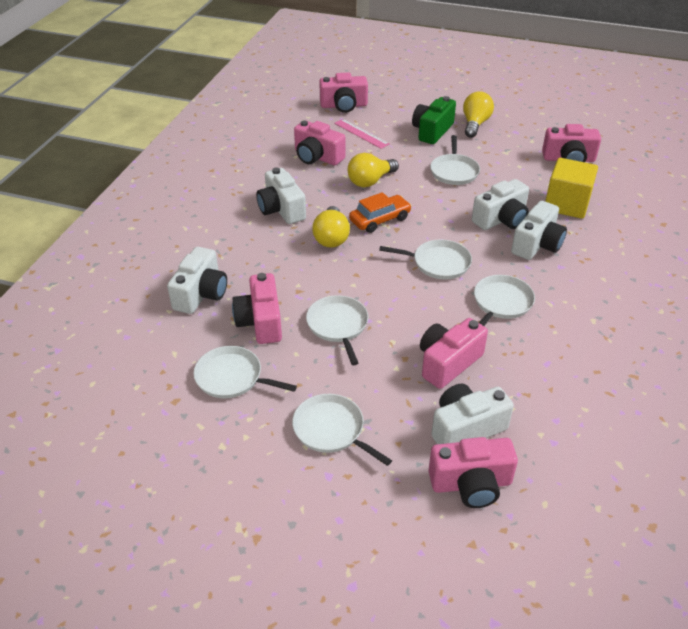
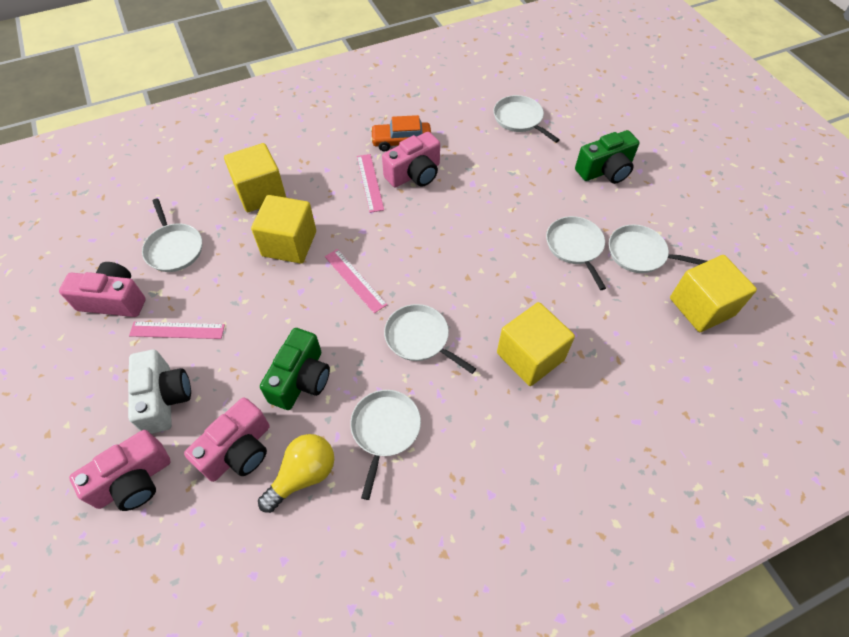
green camera: 1 -> 2
pink camera: 6 -> 4
pink ruler: 1 -> 3
white camera: 5 -> 1
yellow cube: 1 -> 4
yellow light bulb: 3 -> 1

